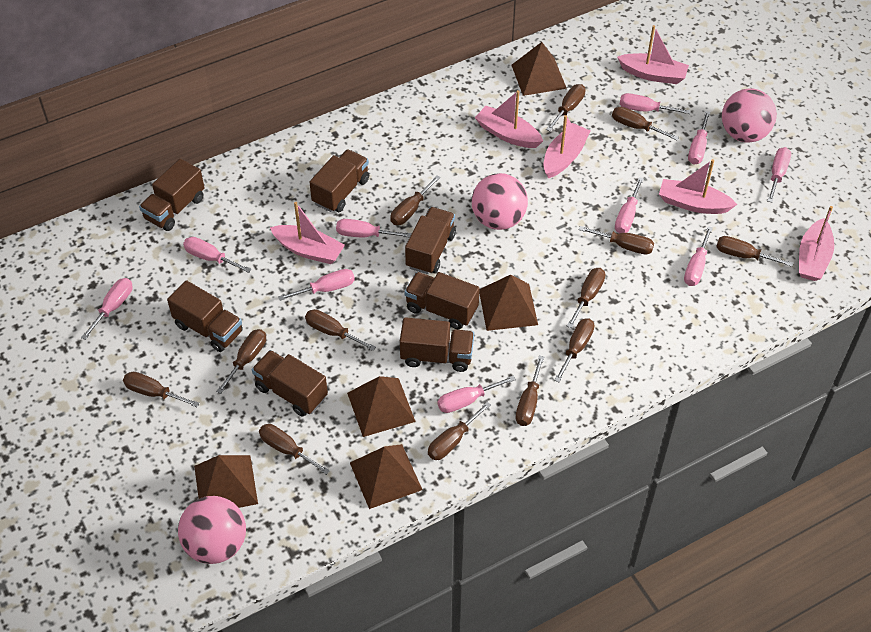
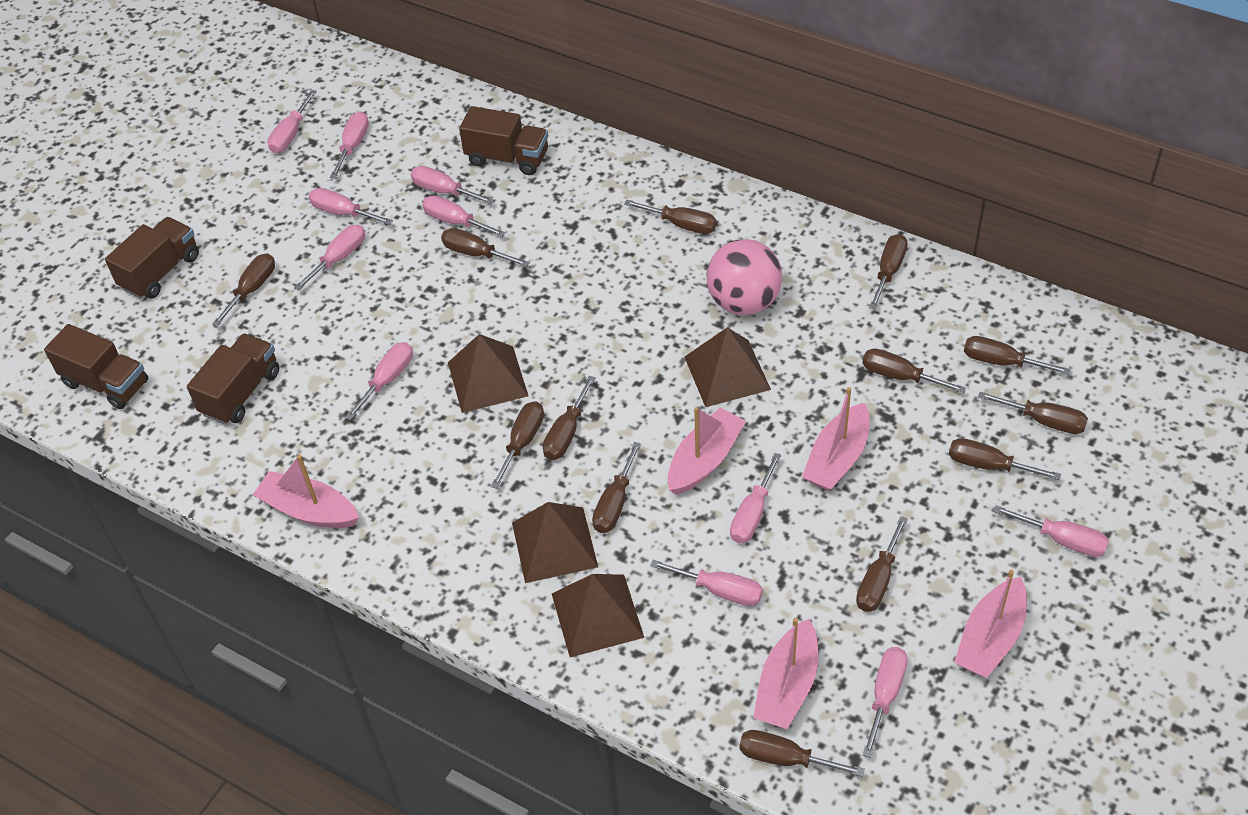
brown pyramid: 5 -> 4
brown truck: 7 -> 4
pink ball: 3 -> 1
pink boat: 6 -> 5
pink screwdriver: 10 -> 11

